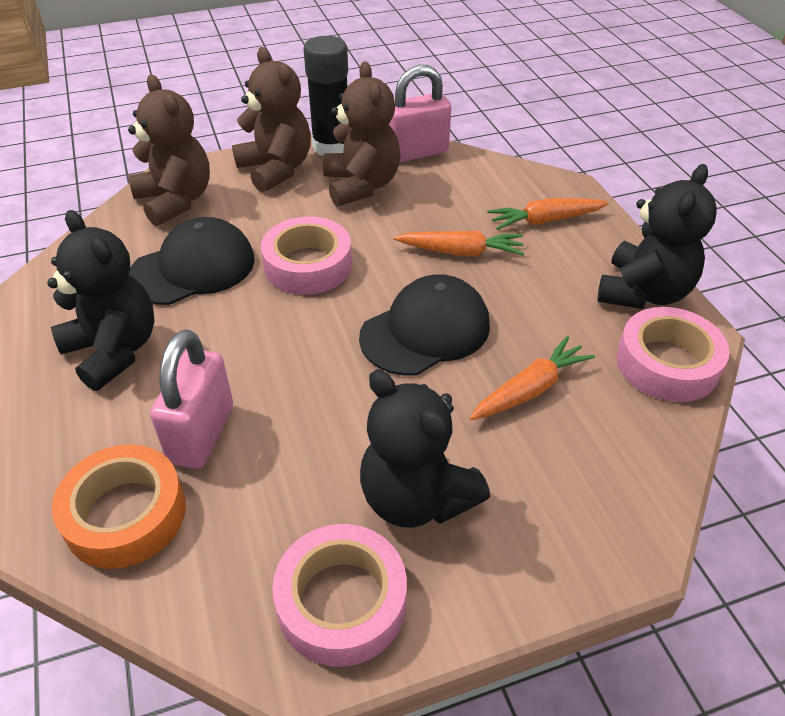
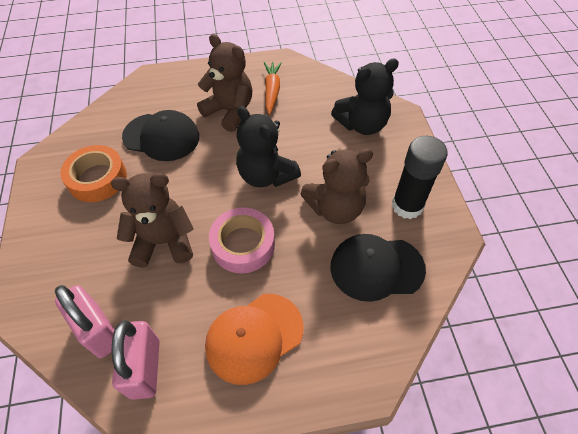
black teddy bear: 3 -> 2
orange cap: 0 -> 1
orange carrot: 3 -> 1
pink tape: 3 -> 1

